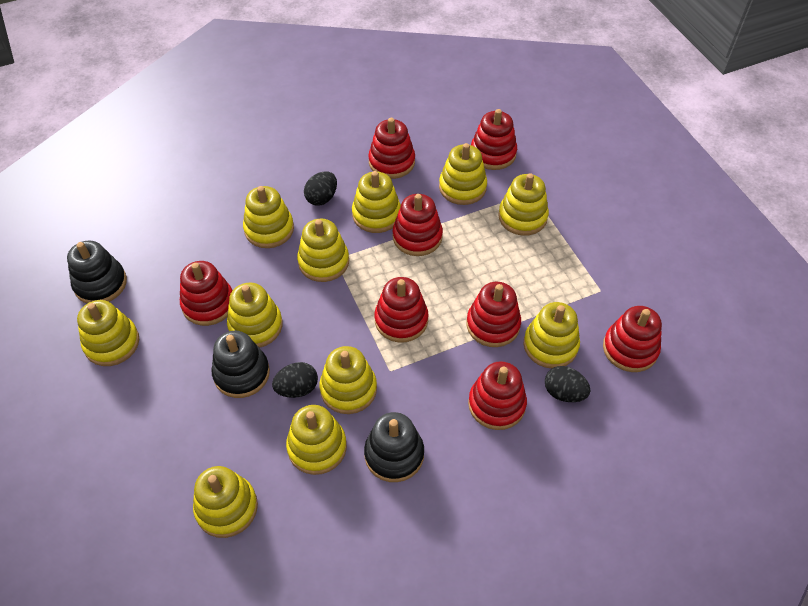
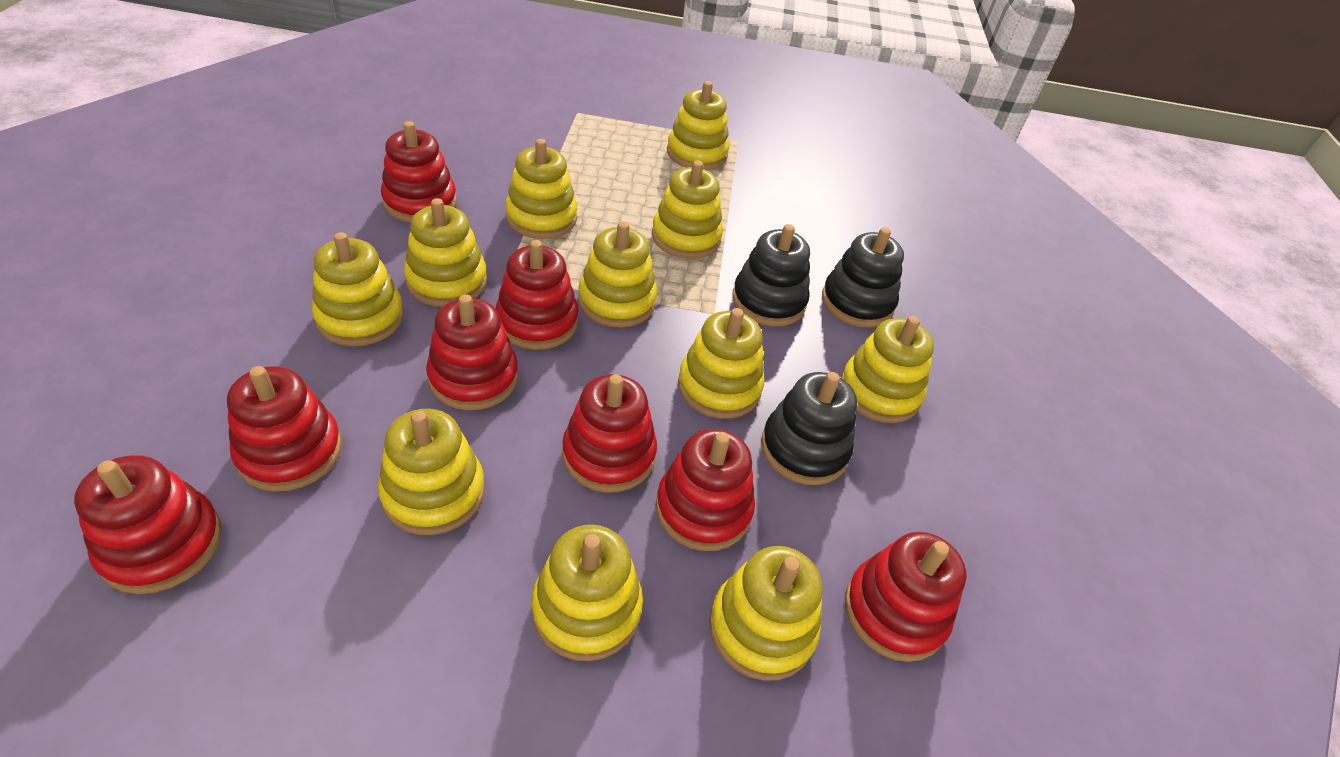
black egg: 3 -> 0

